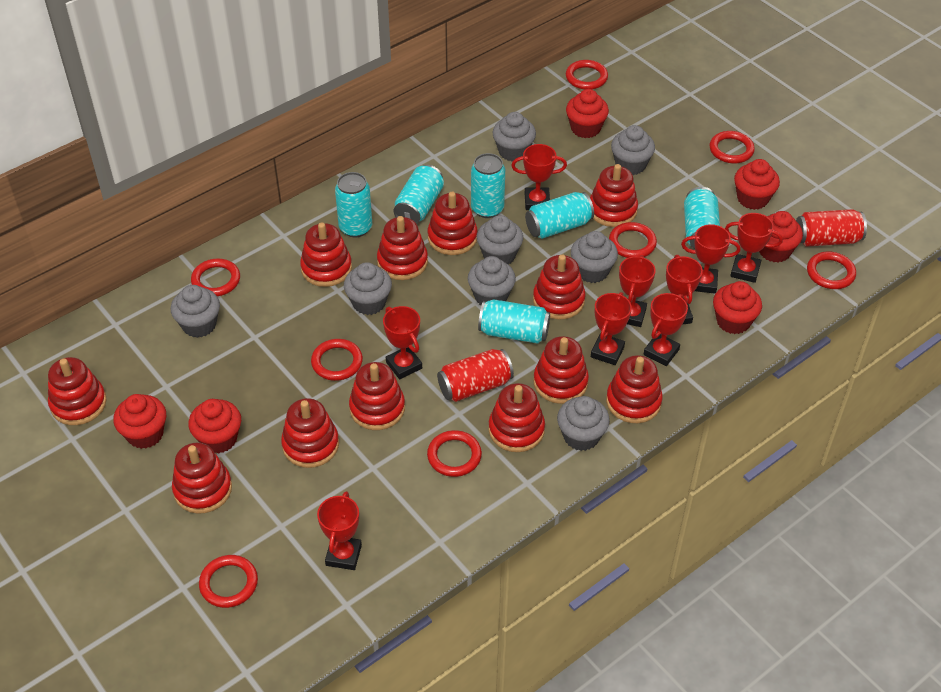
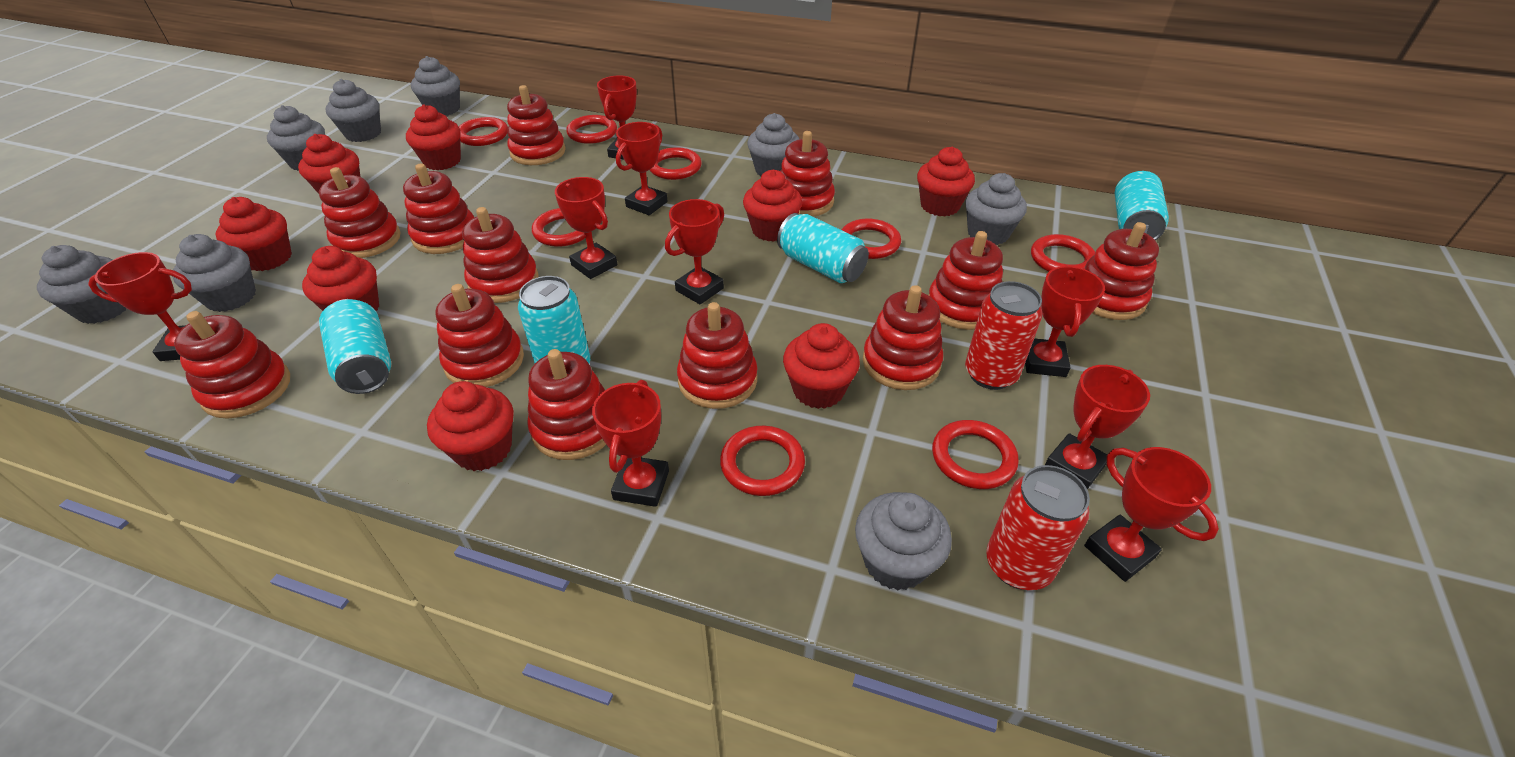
red cupcake: 6 -> 8
turquoise can: 6 -> 4

